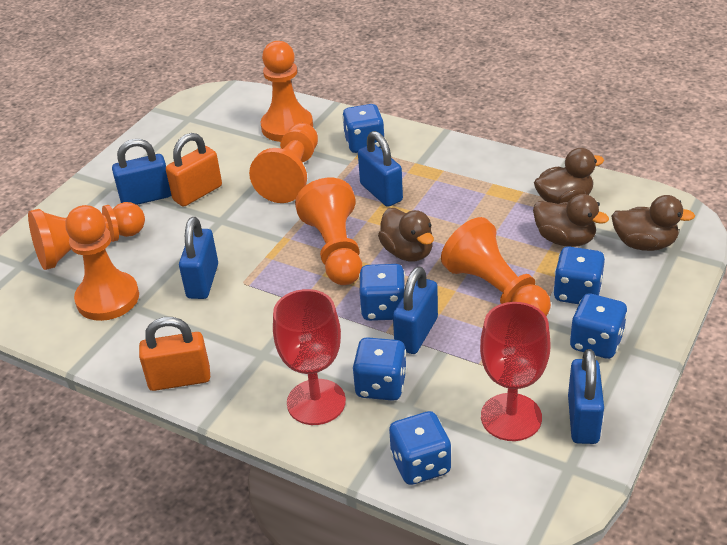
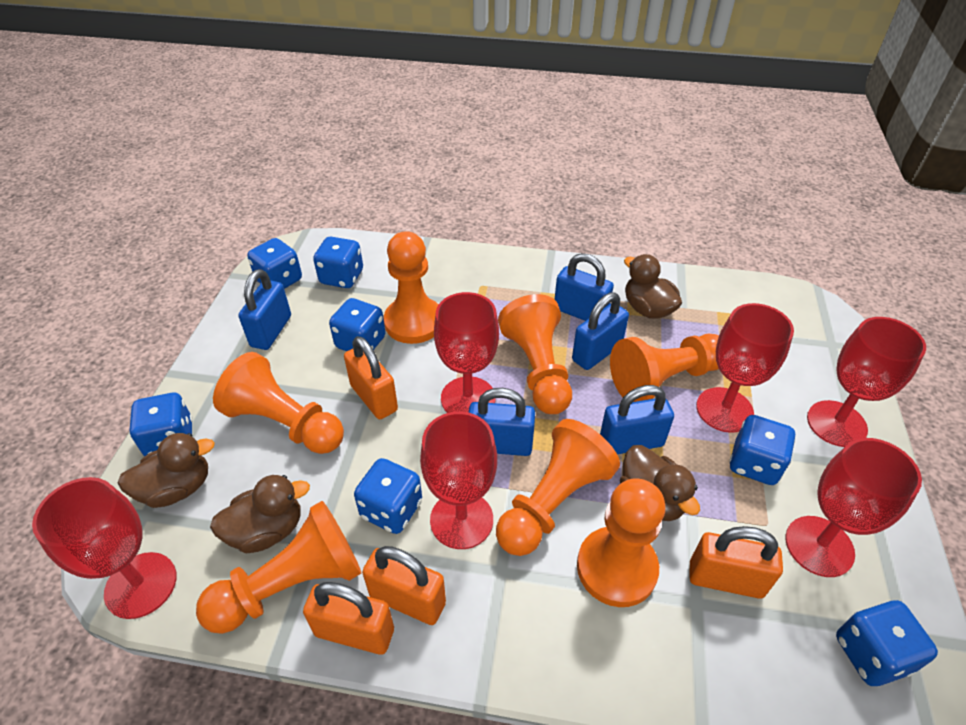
blue dice: 6 -> 7
orange padlock: 2 -> 4
orange pawn: 6 -> 7
red goblet: 2 -> 6

